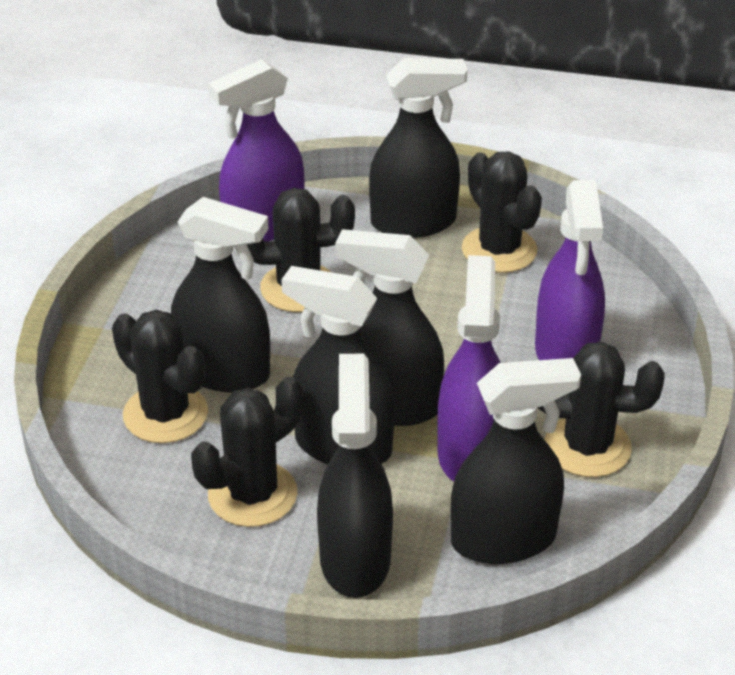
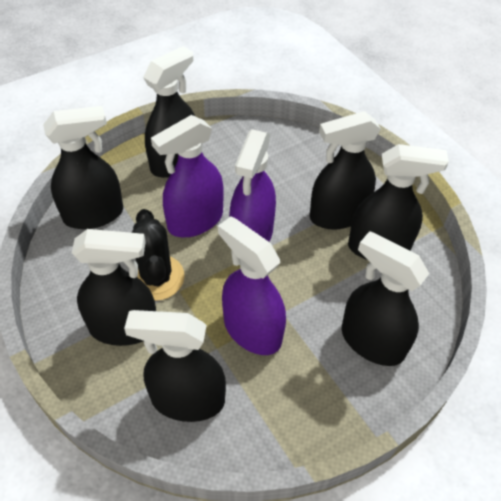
black cactus: 5 -> 1
black spray bottle: 6 -> 7

